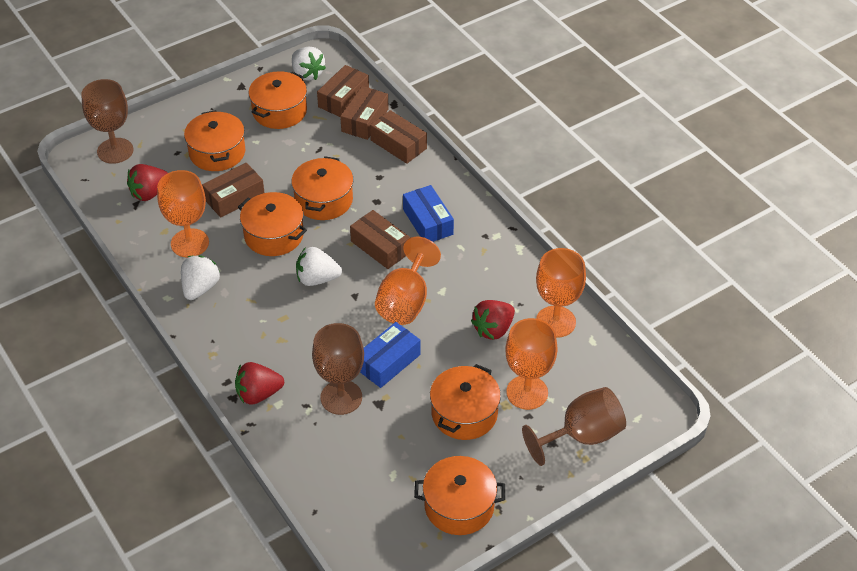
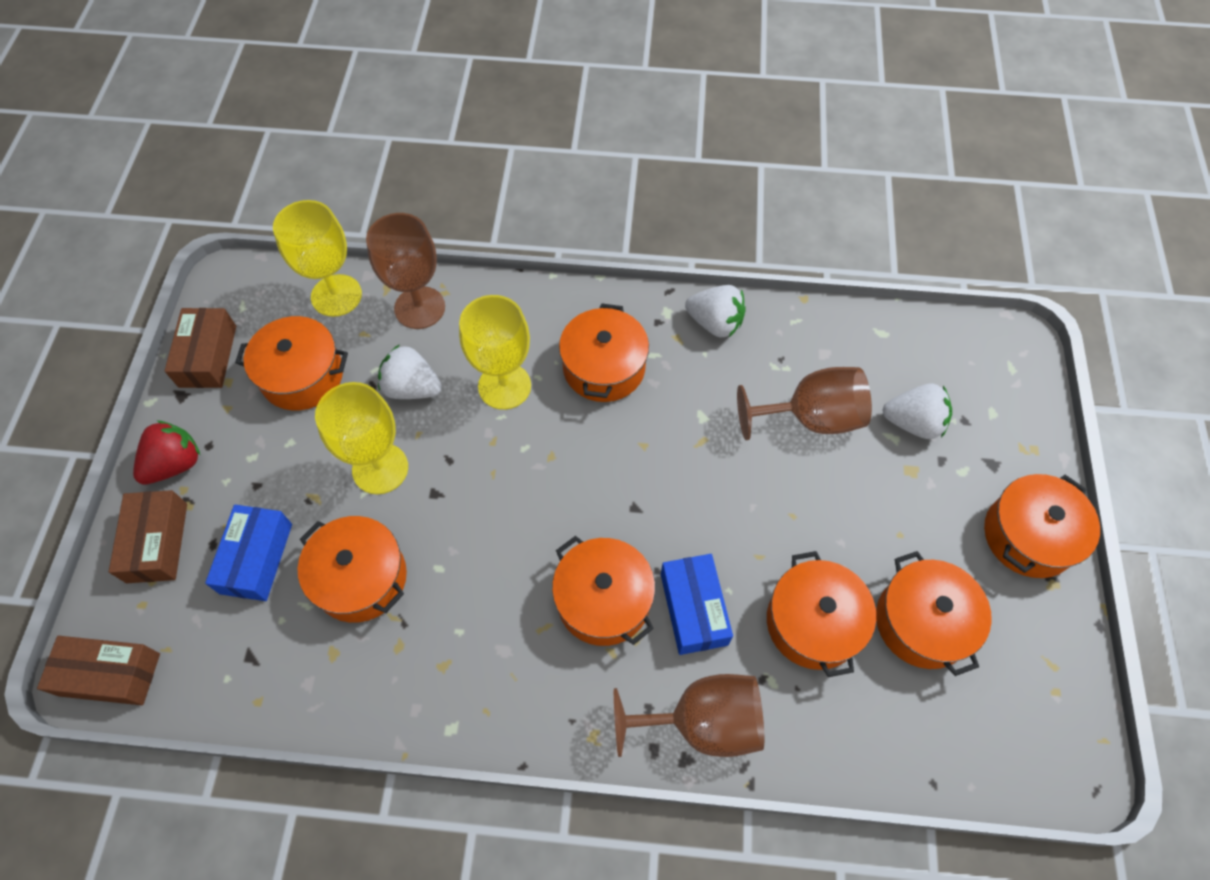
brown box: 5 -> 3
orange goblet: 4 -> 0
orange pot: 6 -> 7
red strawberry: 3 -> 1
yellow goblet: 0 -> 3

